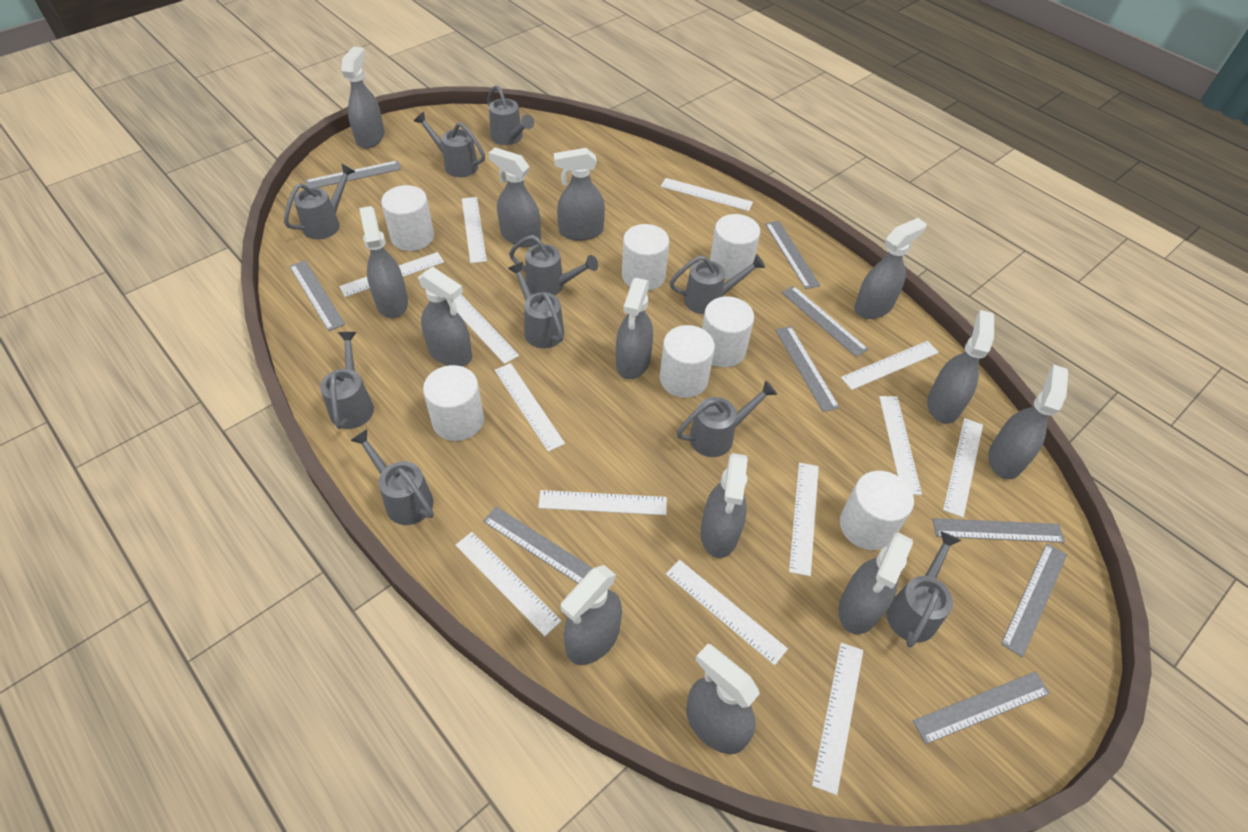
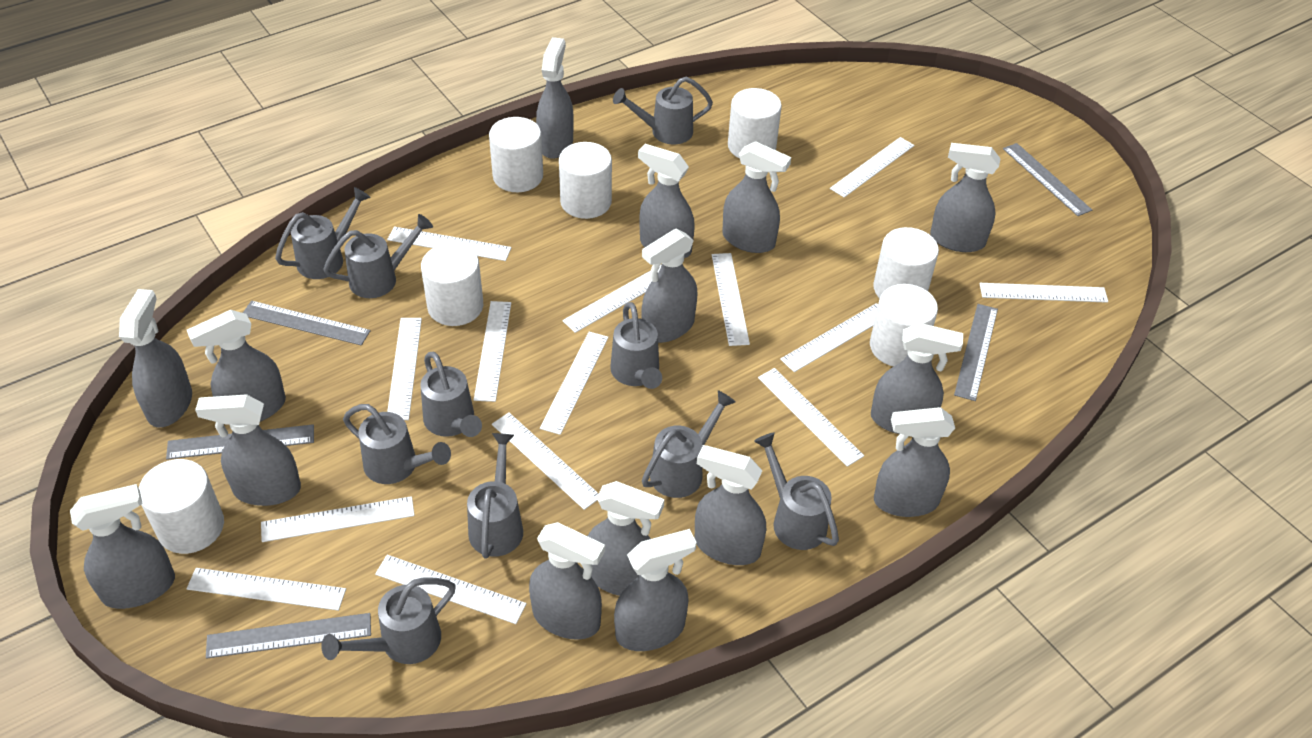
grey ruler: 9 -> 5
grey spray bottle: 13 -> 15
white ruler: 13 -> 14

